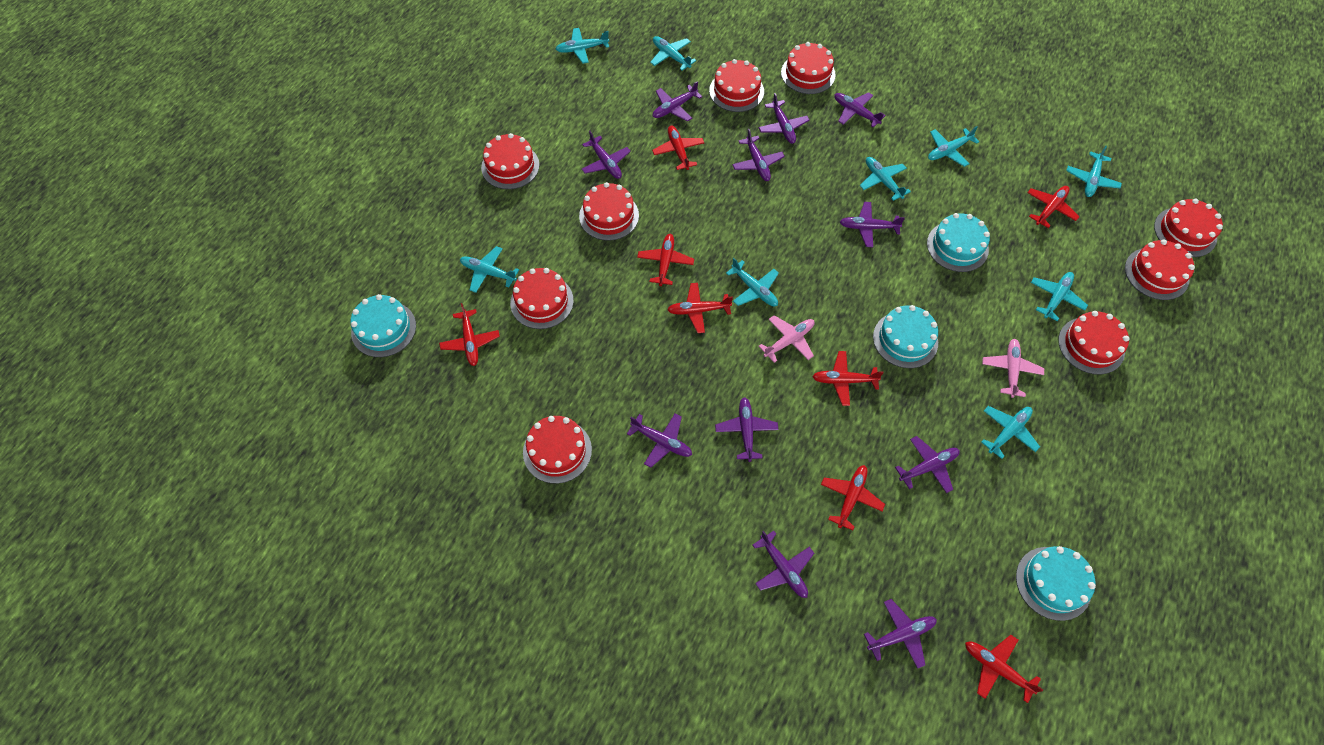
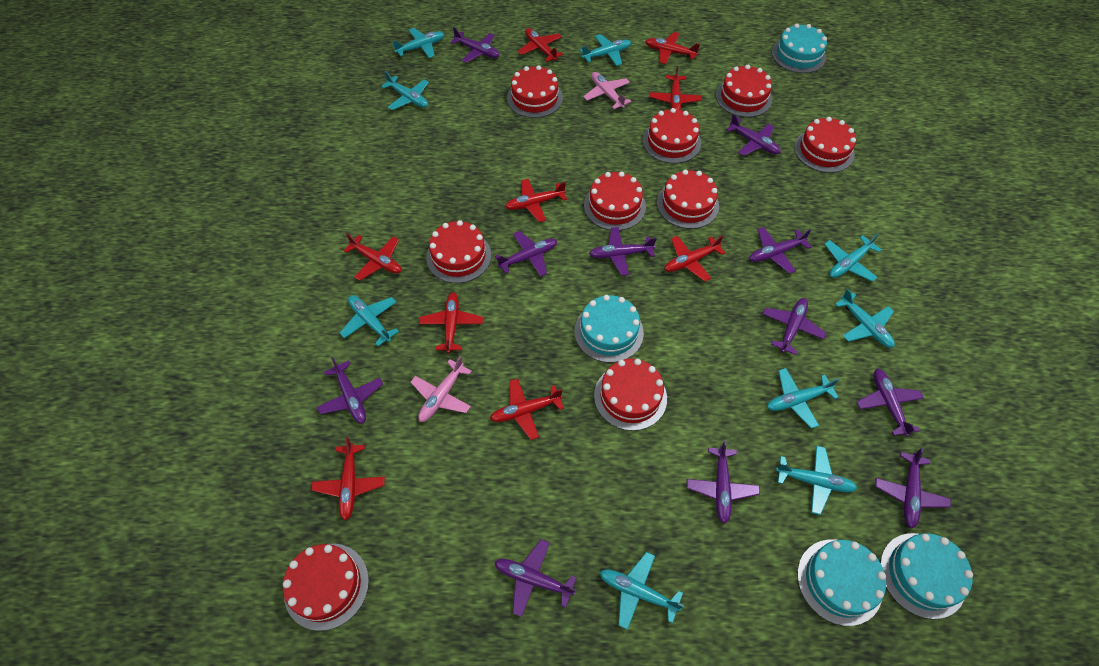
red plane: 8 -> 9

